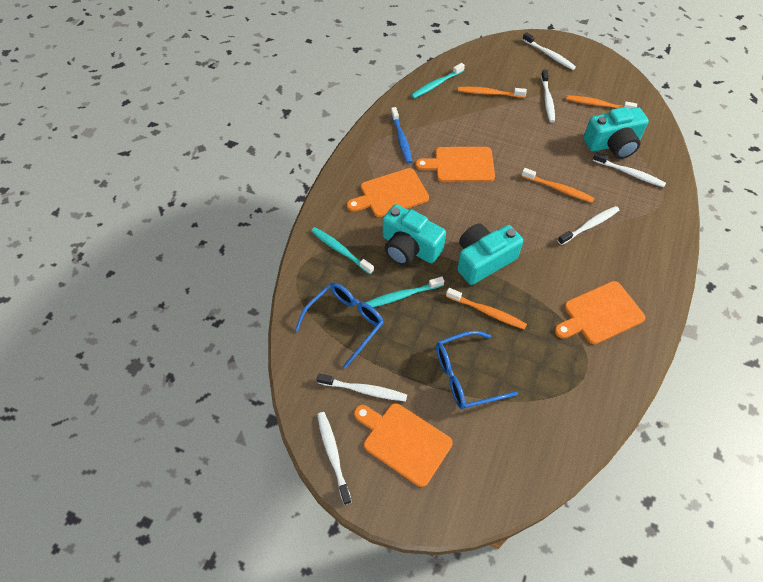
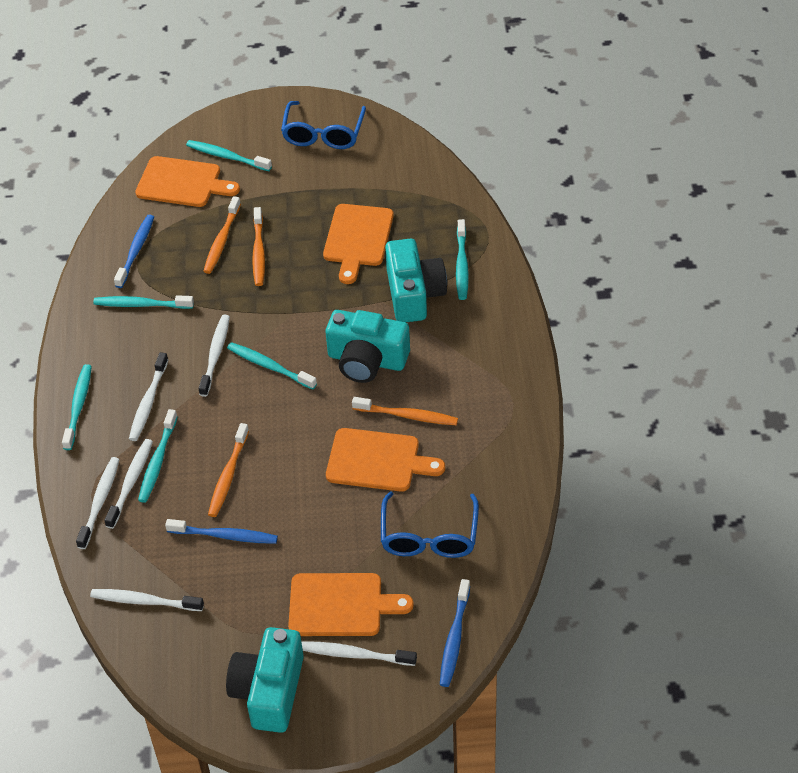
blue toothbrush: 1 -> 3
turquoise toothbrush: 3 -> 6

